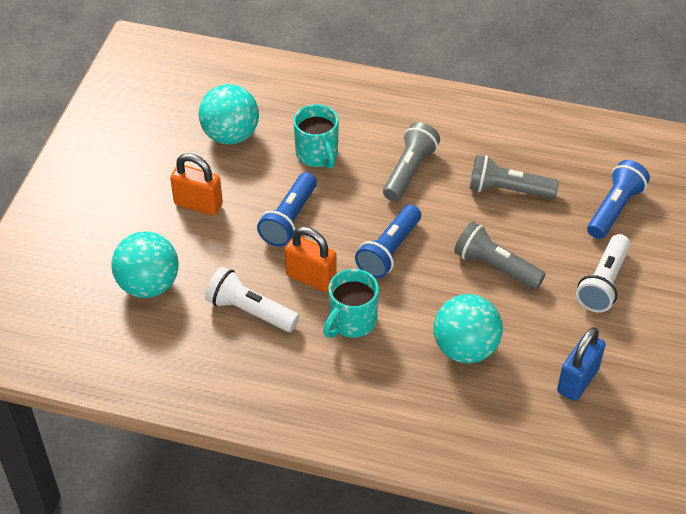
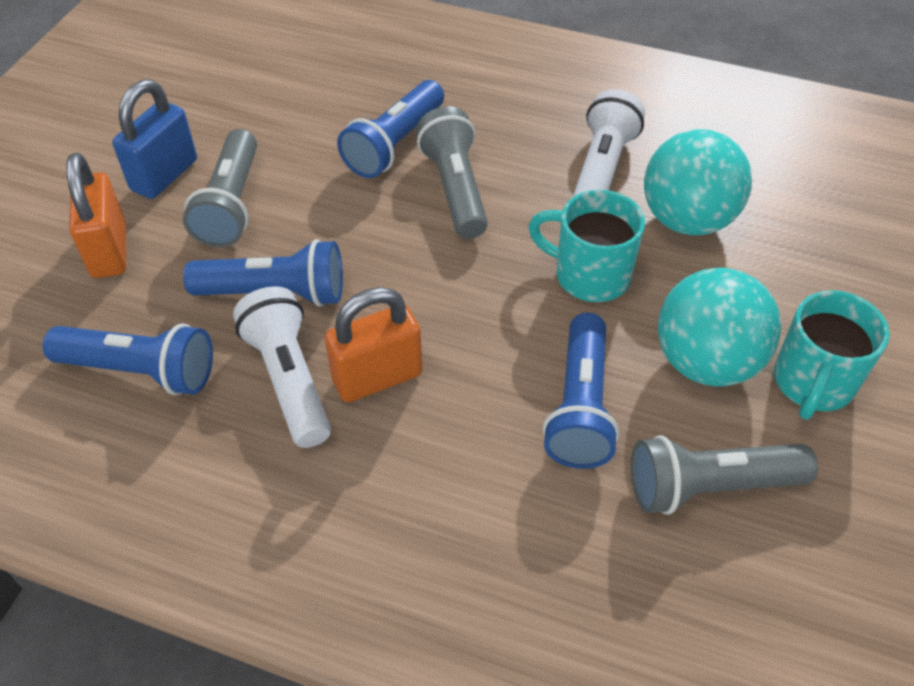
blue flashlight: 3 -> 4
turquoise ball: 3 -> 2

